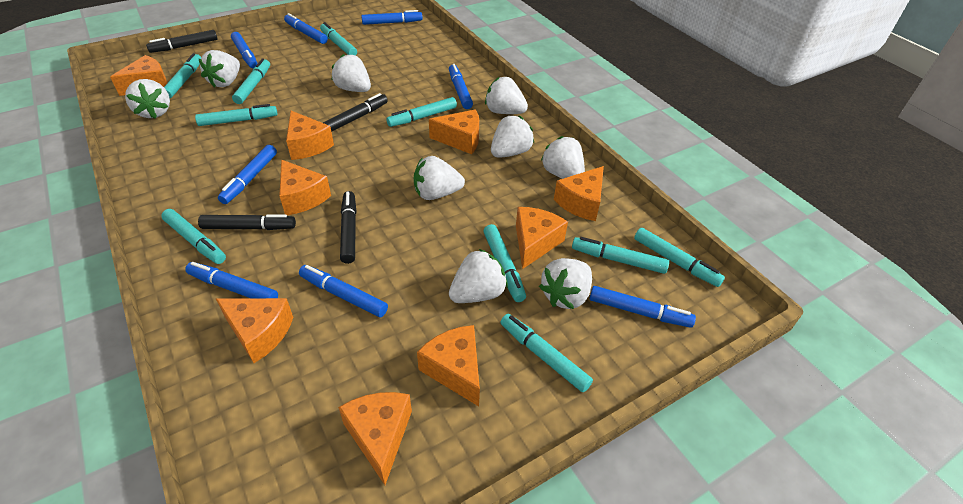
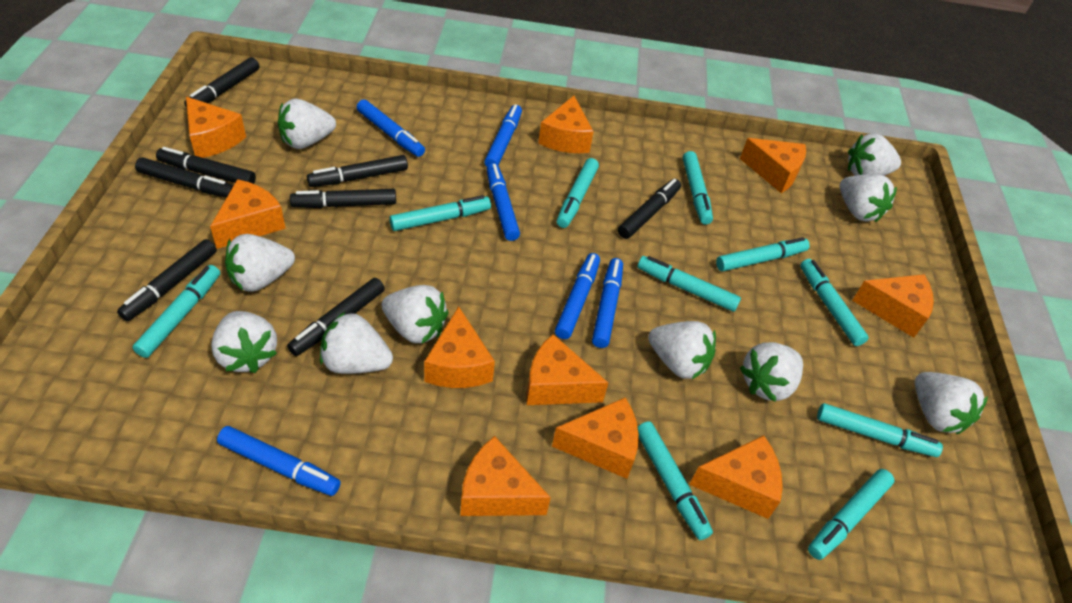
black marker: 4 -> 8
blue marker: 8 -> 6
orange cheese: 9 -> 10
white strawberry: 9 -> 10

